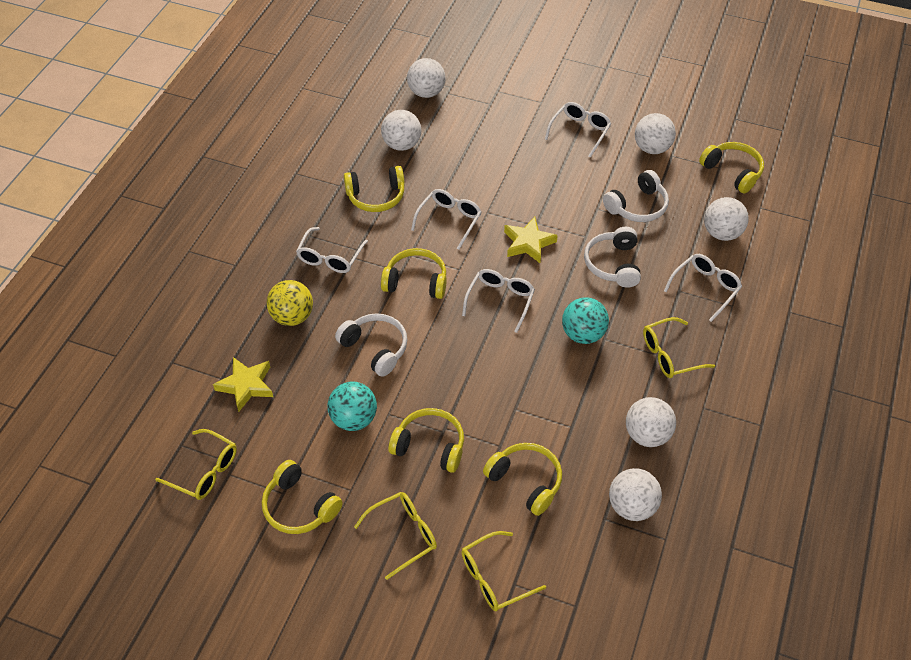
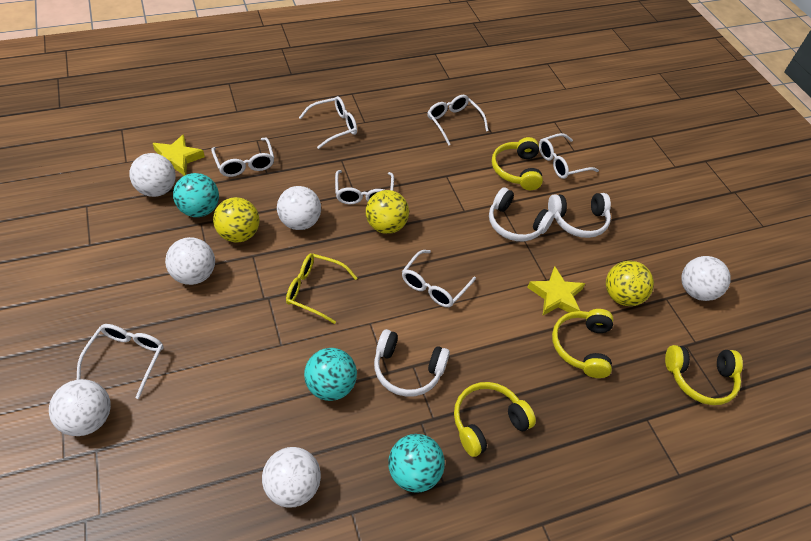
turquoise ball: 2 -> 3
white glasses: 5 -> 7
yellow ball: 1 -> 3
yellow glasses: 4 -> 1
yellow headphones: 6 -> 4

